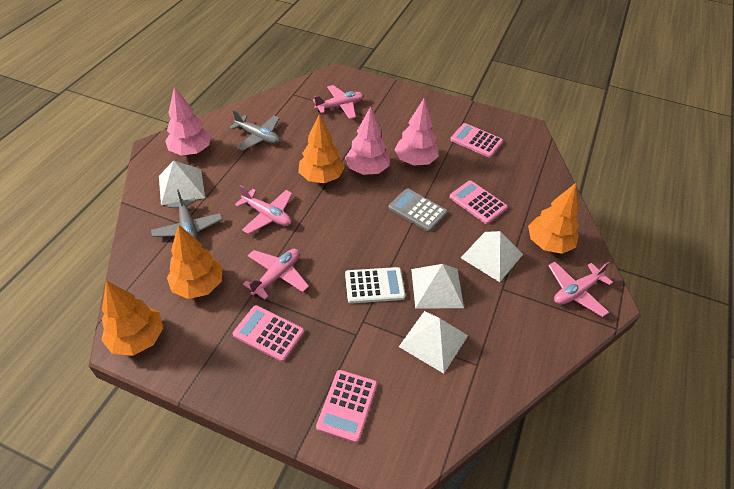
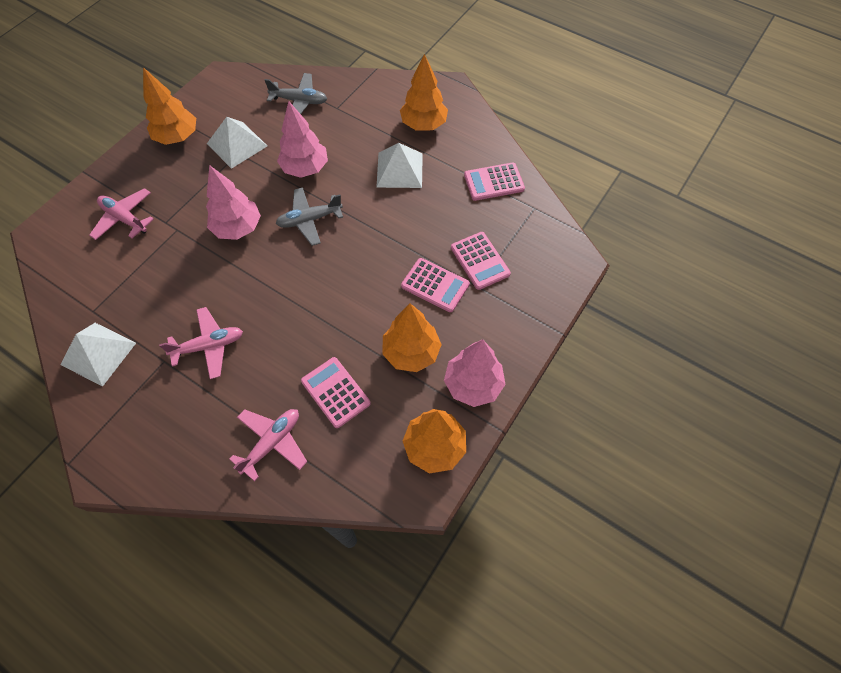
grey calculator: 1 -> 0
pink plane: 4 -> 3
white calculator: 1 -> 0
white pyramid: 4 -> 3

